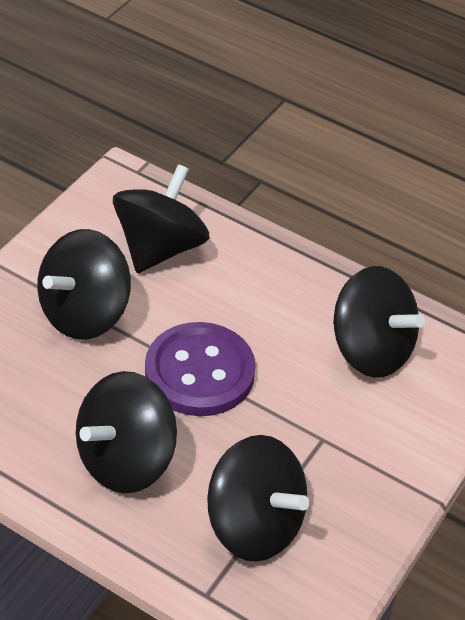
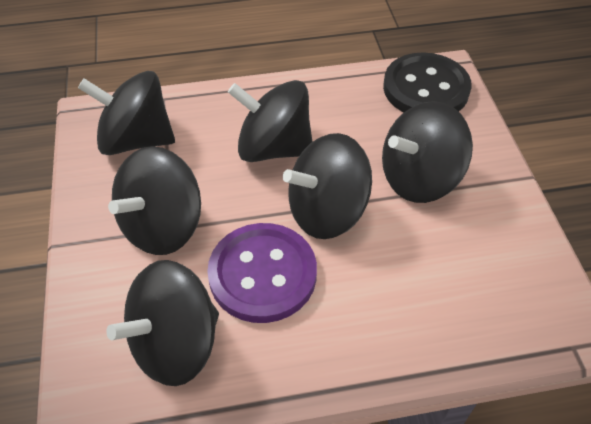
black button: 0 -> 1
black spinning top: 5 -> 6

